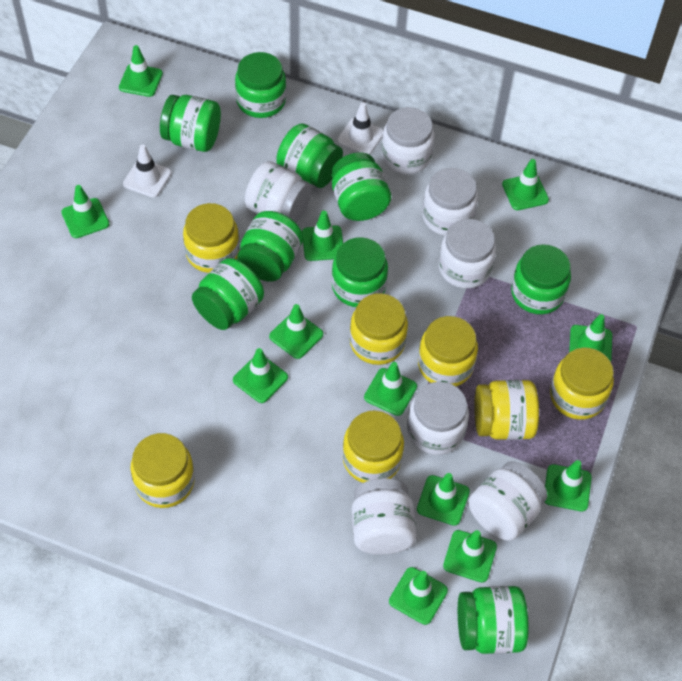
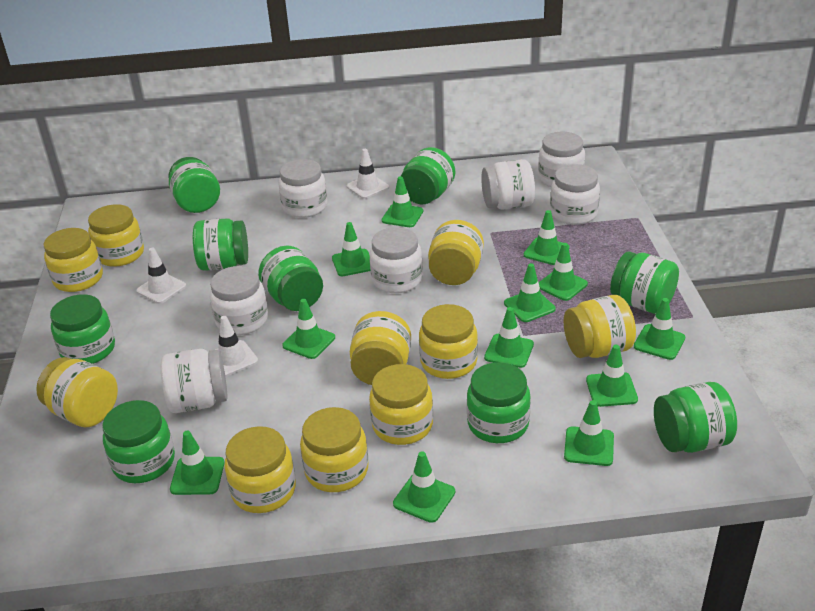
white traffic cone: 2 -> 3
yellow jar: 7 -> 10

